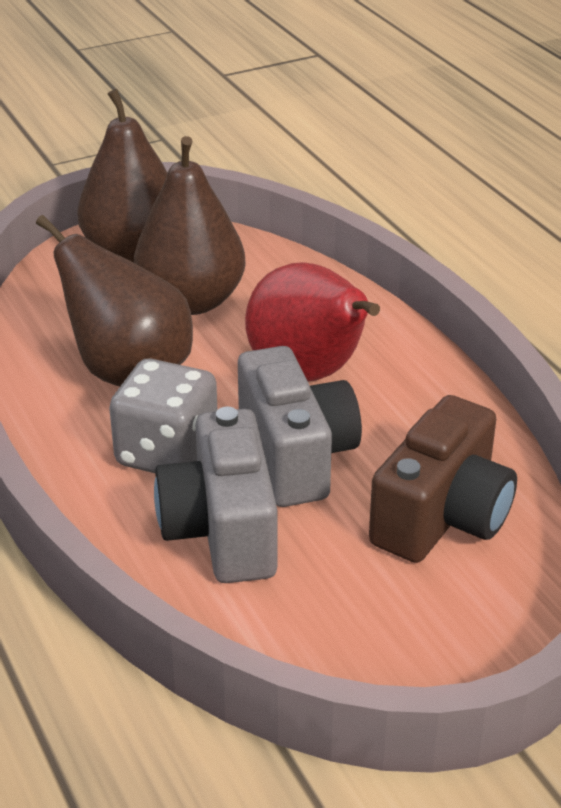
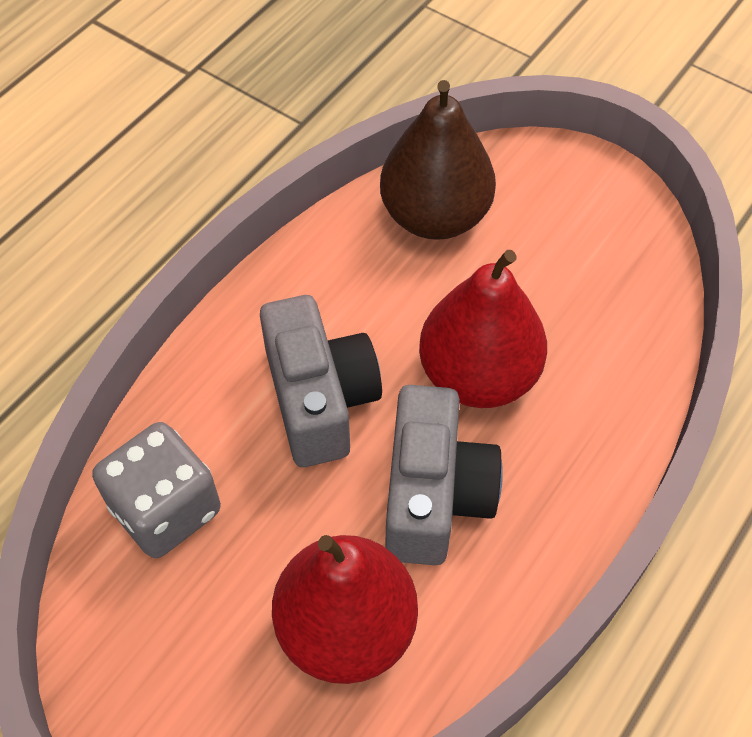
brown camera: 1 -> 0
brown pear: 3 -> 1
red pear: 1 -> 2

